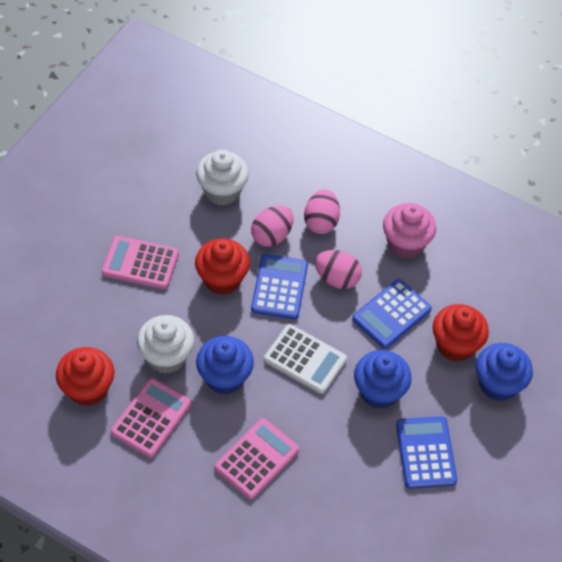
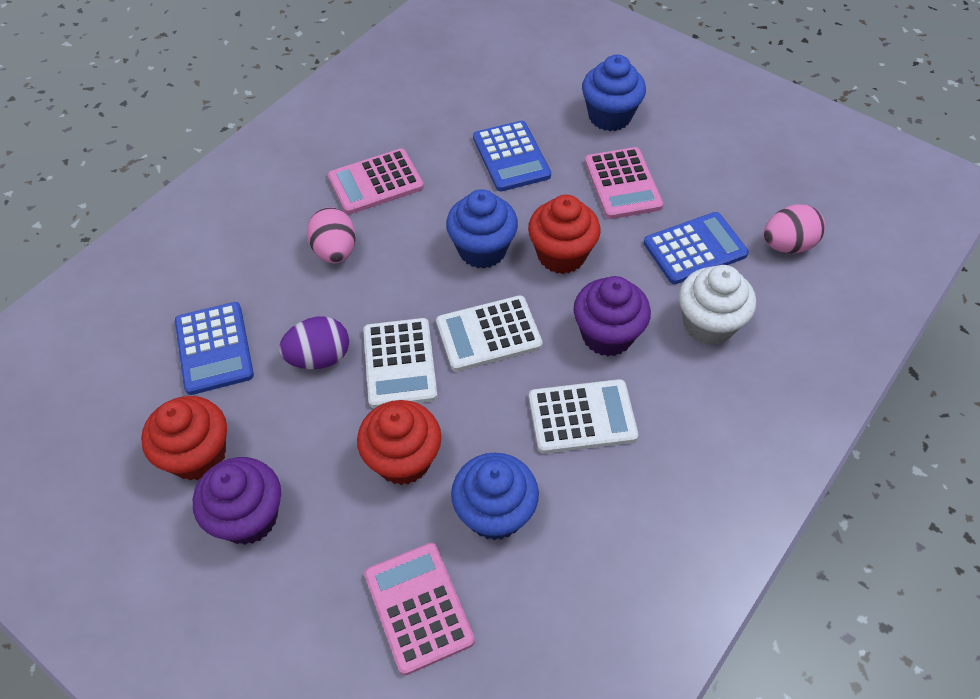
pink cupcake: 1 -> 0
pink egg: 3 -> 2
purple cupcake: 0 -> 2
purple egg: 0 -> 1
white calculator: 1 -> 3
white cupcake: 2 -> 1

